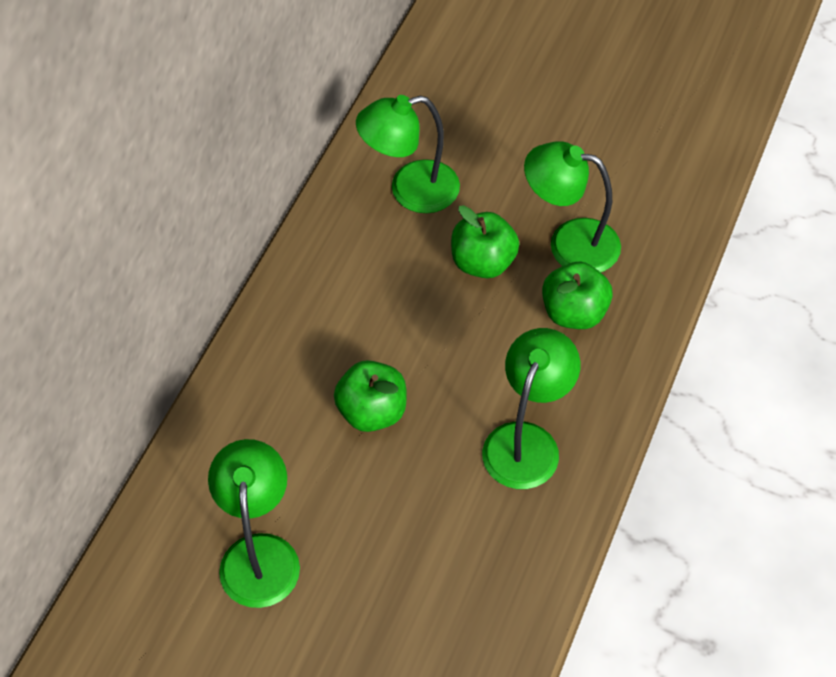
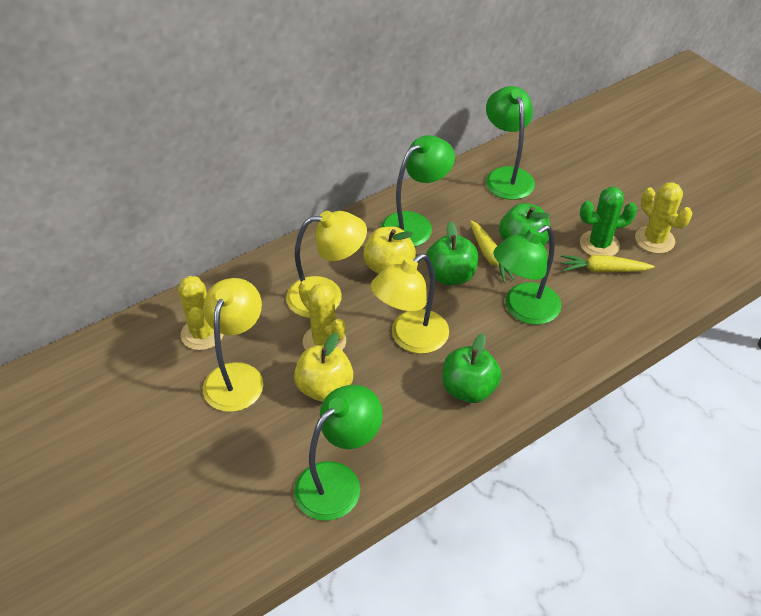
green cactus: 0 -> 1
yellow apple: 0 -> 2
yellow cactus: 0 -> 3
yellow carrot: 0 -> 2
yellow lamp: 0 -> 3

